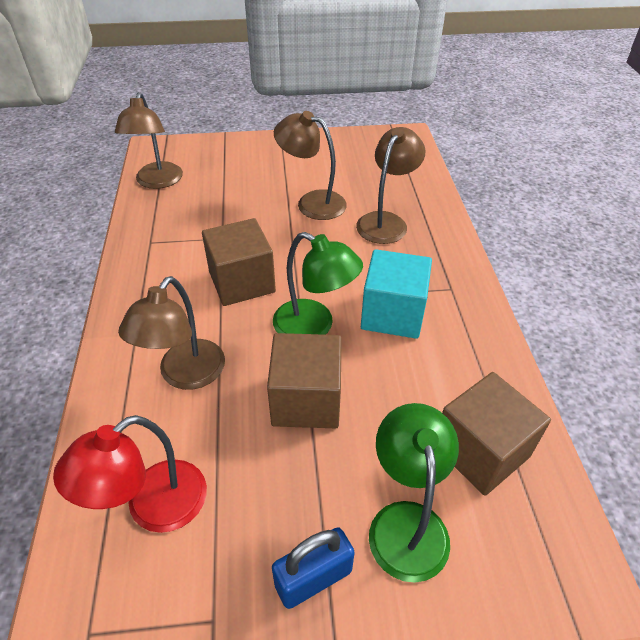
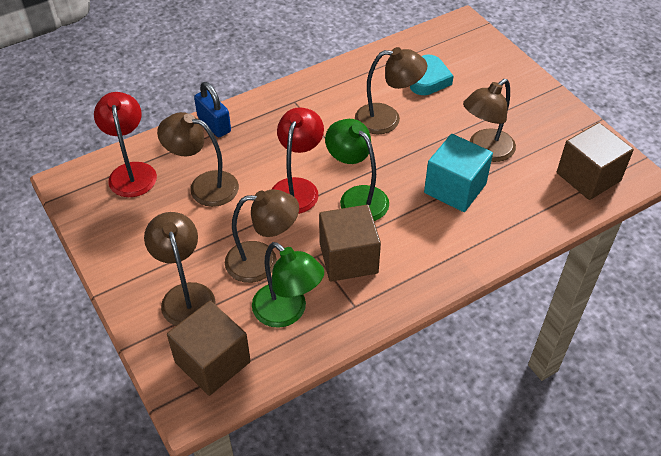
brown lamp: 4 -> 5
red lamp: 1 -> 2
turquoise heart: 0 -> 1

